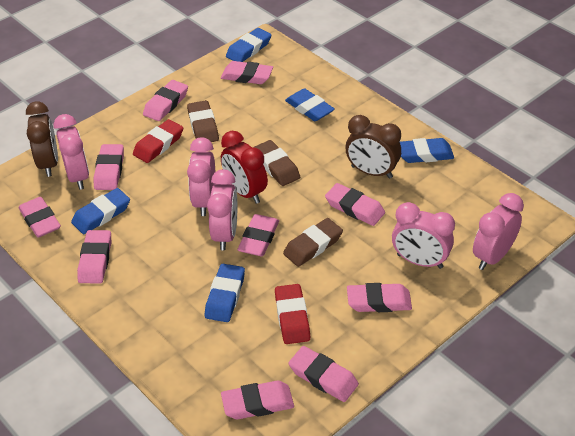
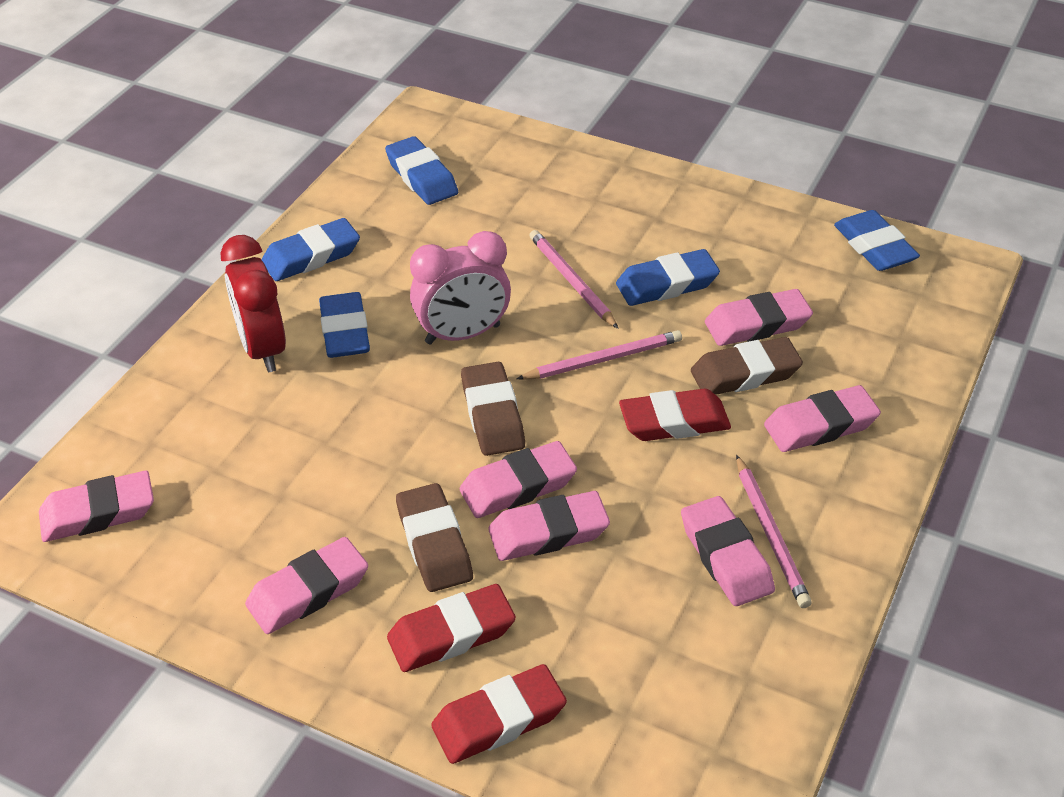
brown clock: 2 -> 0
pink clock: 5 -> 1
pink eraser: 10 -> 7
pink pencil: 0 -> 3
red eraser: 2 -> 3

